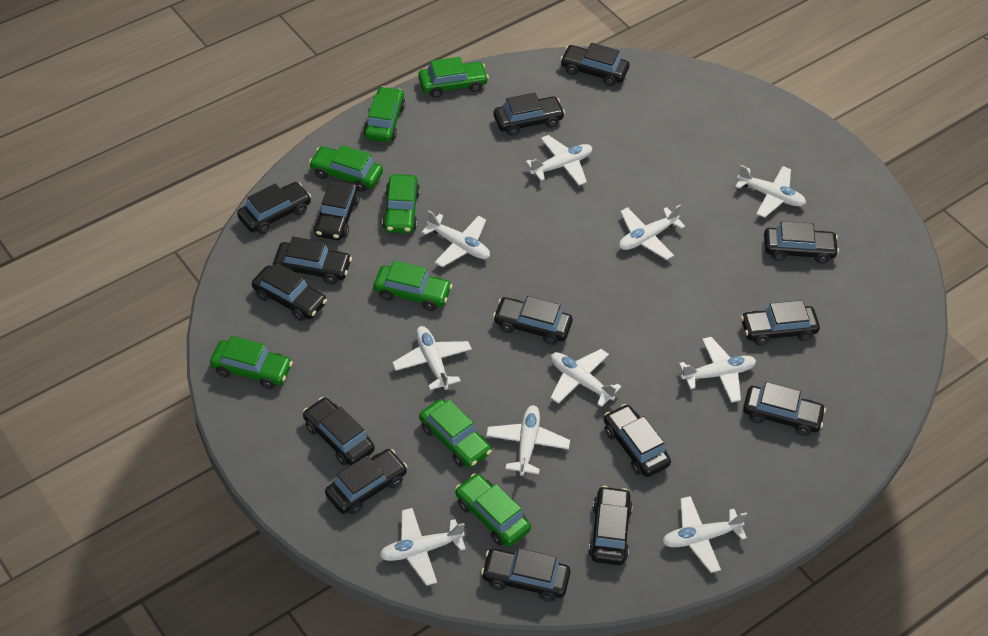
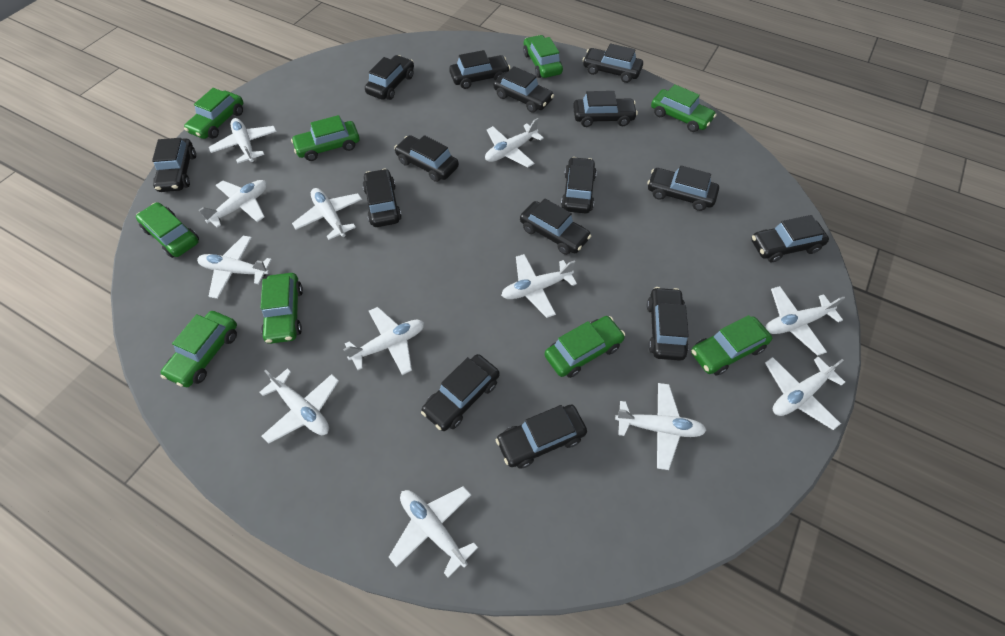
green car: 8 -> 9
white plane: 10 -> 12

